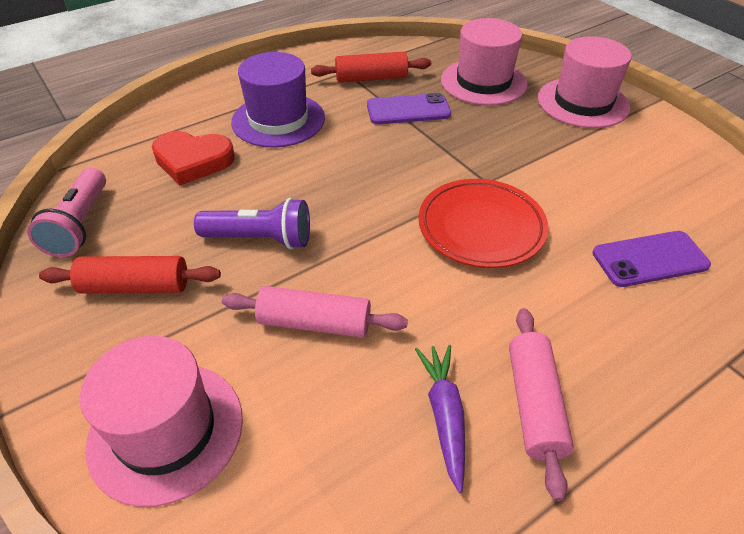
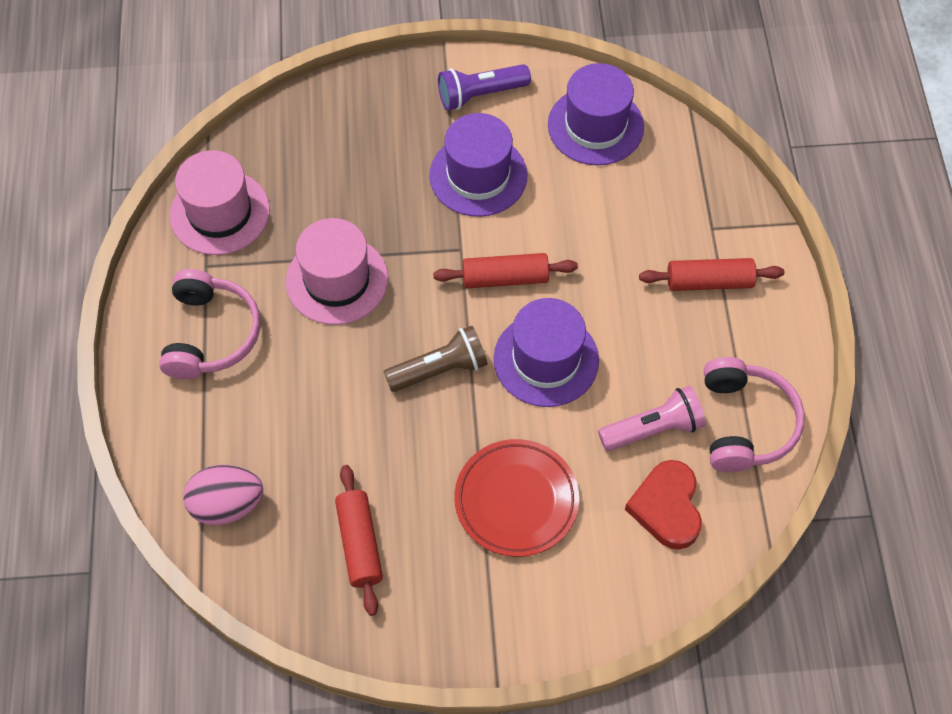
brown flashlight: 0 -> 1
pink egg: 0 -> 1
pink hat: 3 -> 2
pink headphones: 0 -> 2
pink rolling pin: 2 -> 0
purple carrot: 1 -> 0
purple hat: 1 -> 3
purple phone: 2 -> 0
red rolling pin: 2 -> 3

